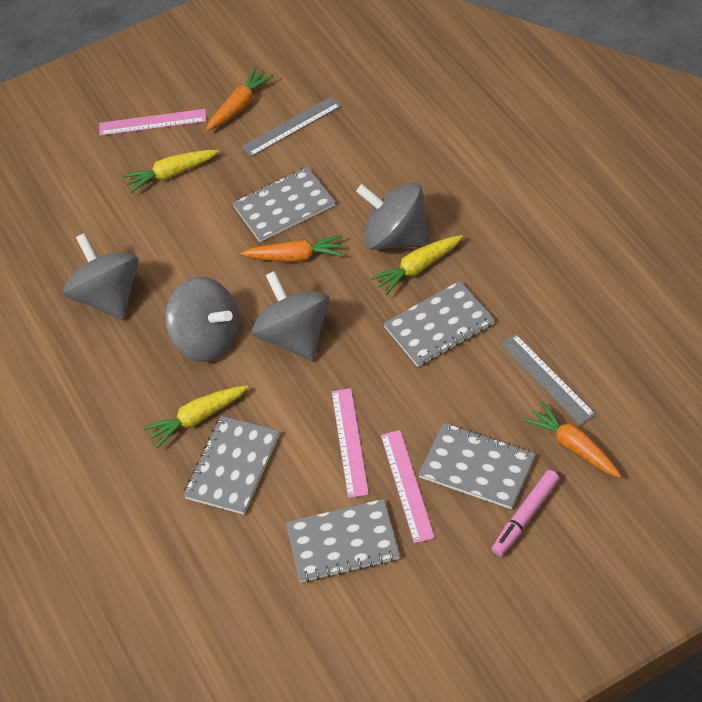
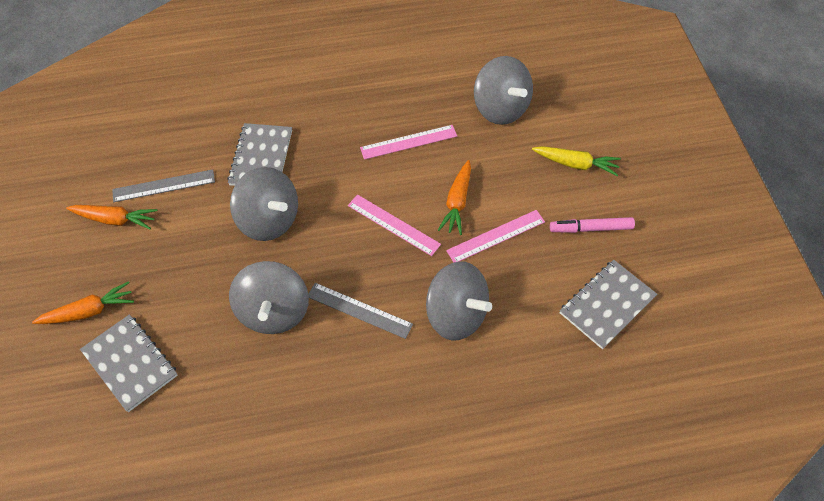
grey notebook: 5 -> 3
yellow carrot: 3 -> 1

